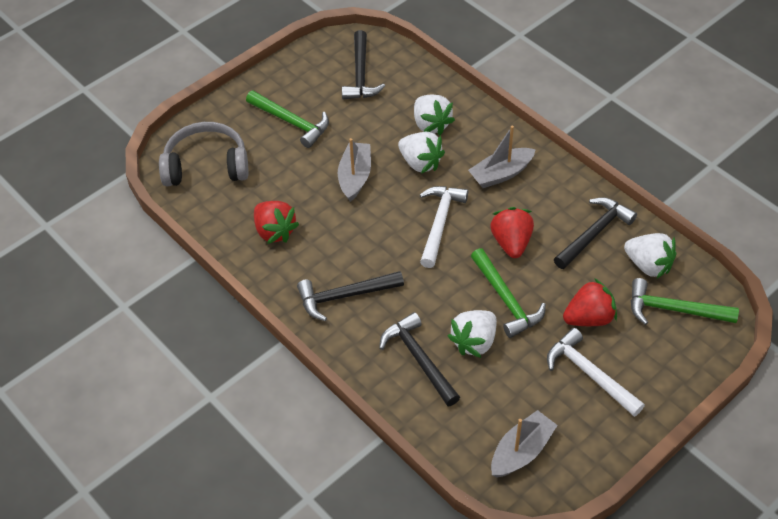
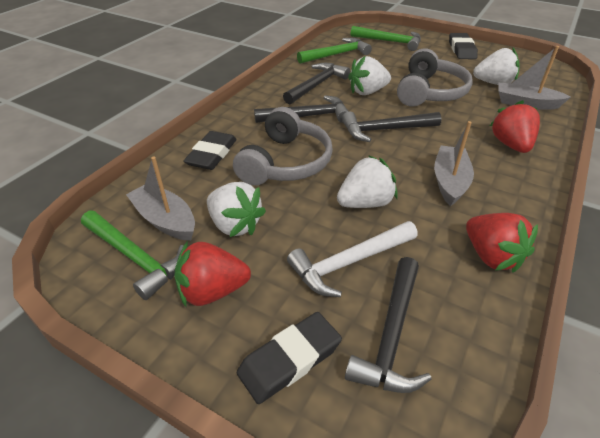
black eraser: 0 -> 3
grey headphones: 1 -> 2
white hammer: 2 -> 1

